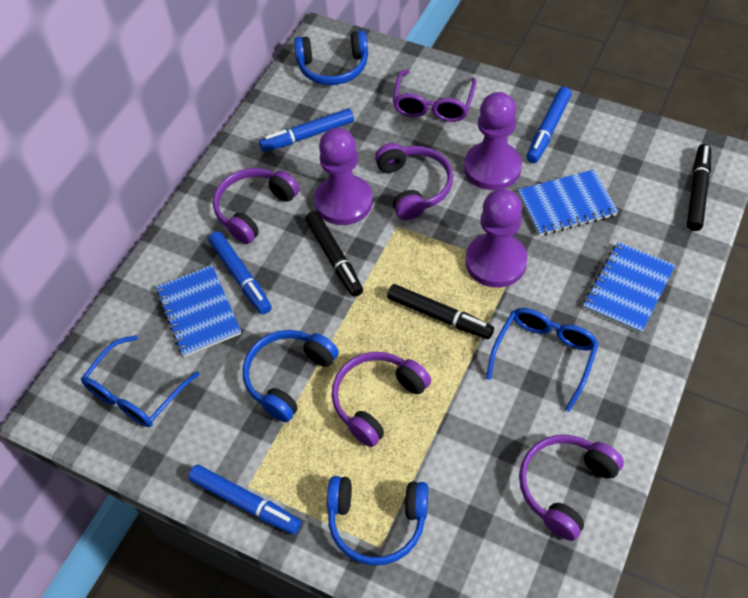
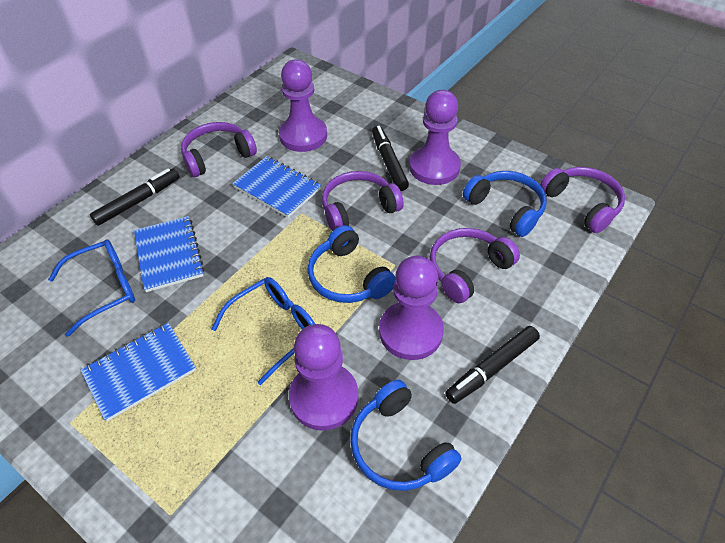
blue marker: 4 -> 0
purple glasses: 1 -> 0
purple pawn: 3 -> 4

